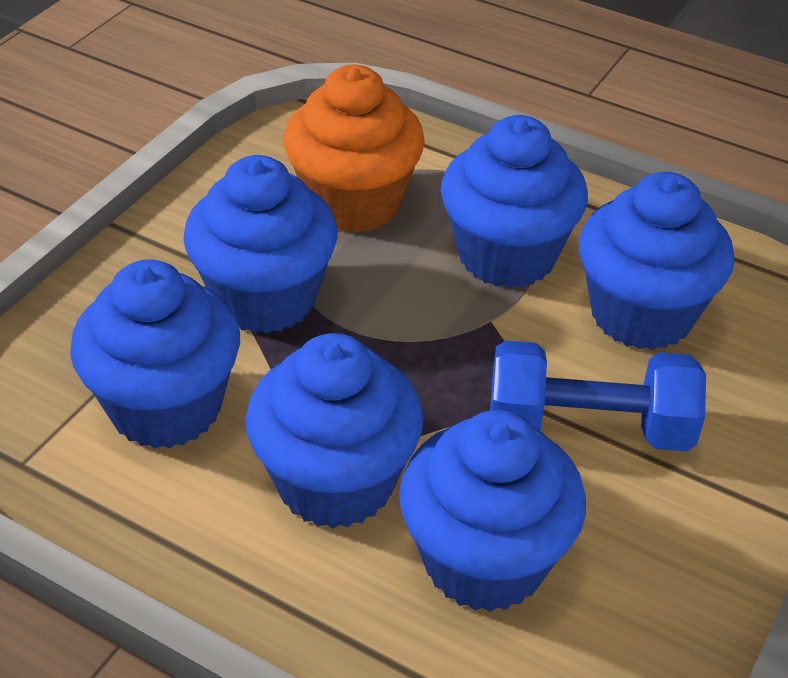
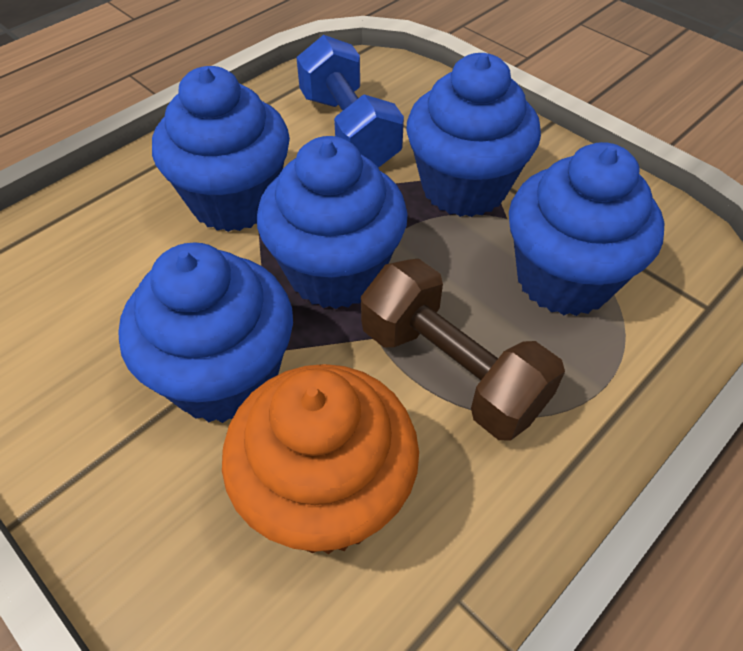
blue cupcake: 6 -> 5
brown dumbbell: 0 -> 1

